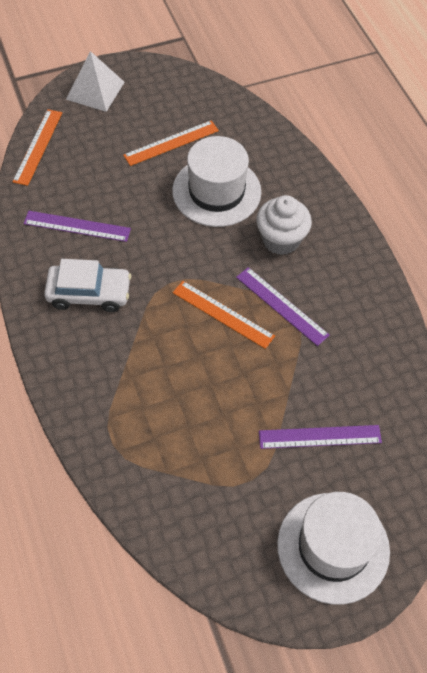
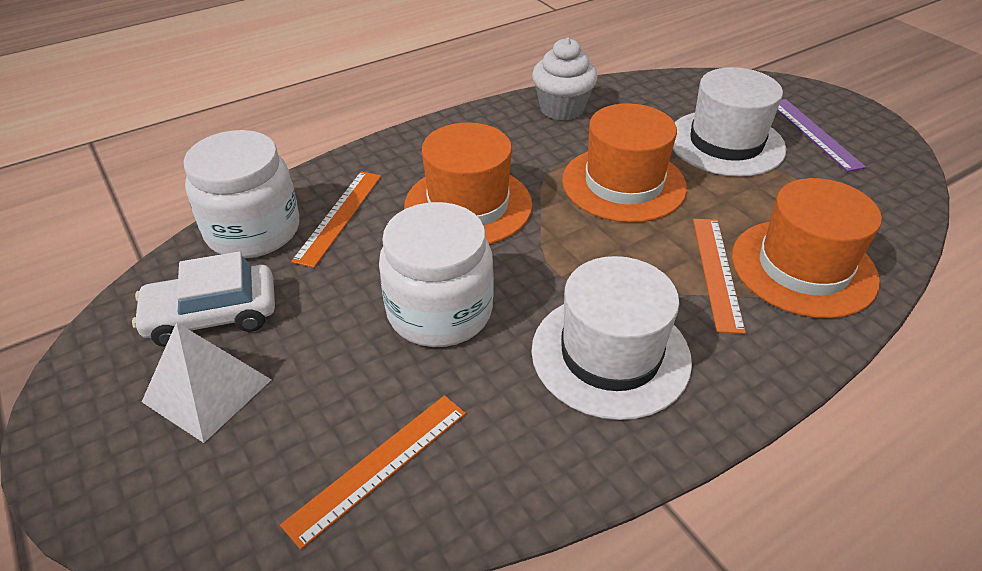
orange hat: 0 -> 3
purple ruler: 3 -> 1
white jar: 0 -> 2

